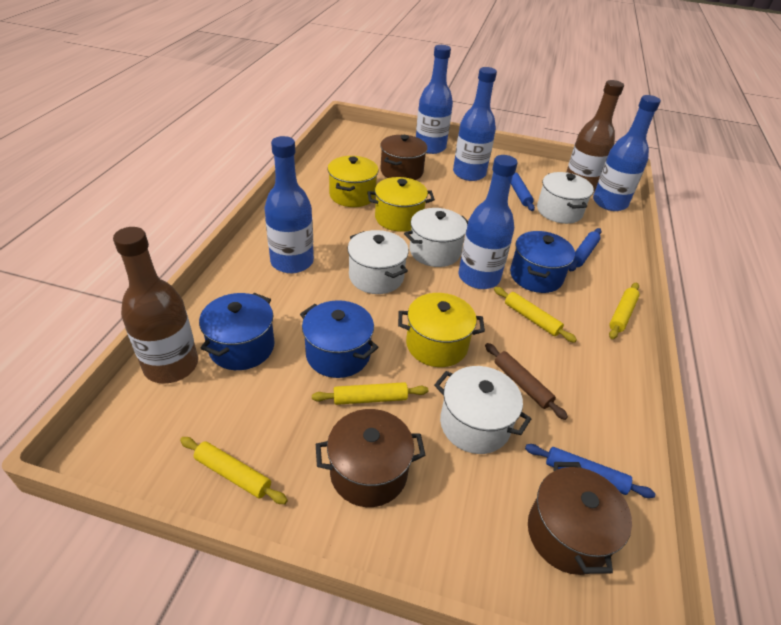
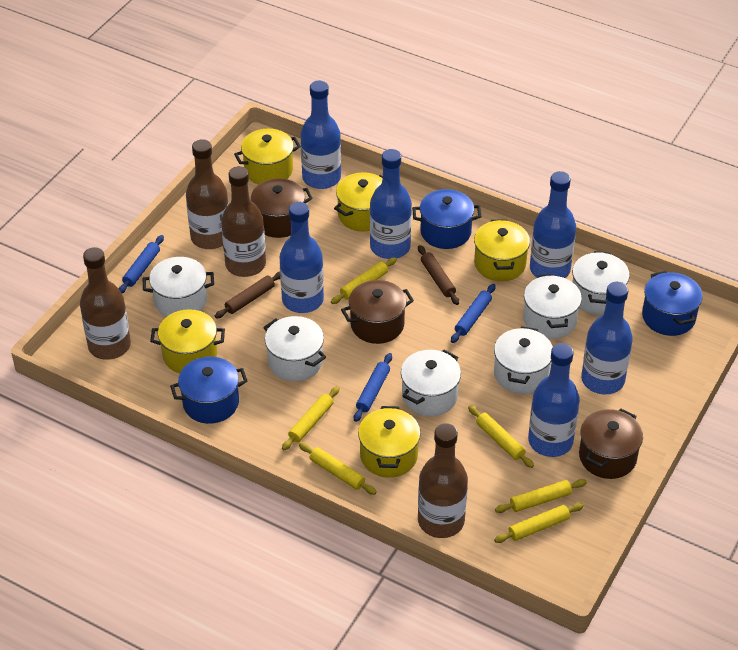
blue bottle: 5 -> 6
brown bottle: 2 -> 4
brown rolling pin: 1 -> 2
white pot: 4 -> 6
yellow pot: 3 -> 5
yellow rolling pin: 4 -> 6

